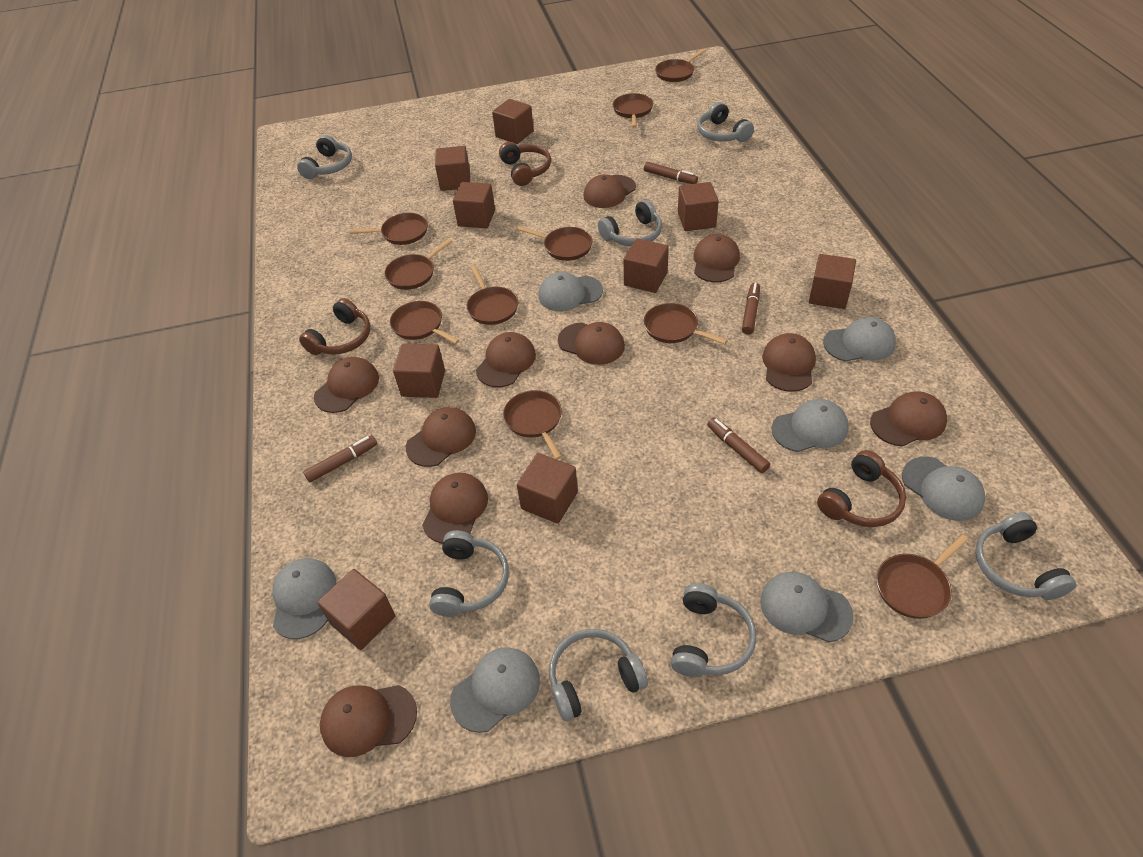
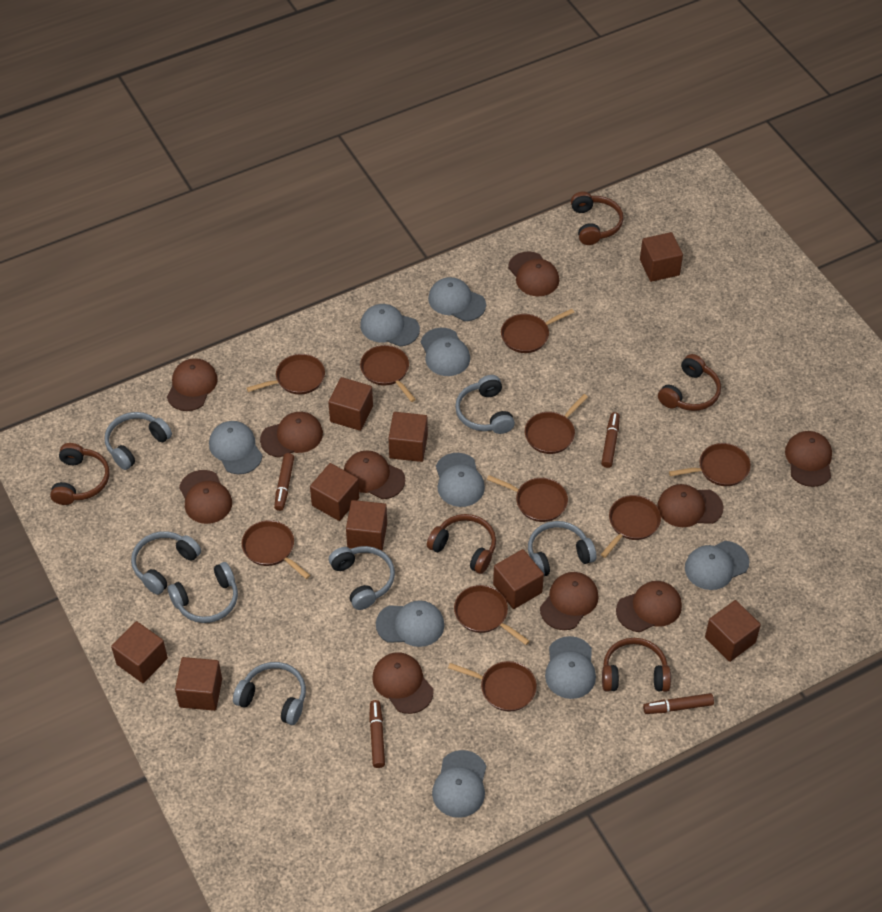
brown headphones: 3 -> 5
grey cap: 7 -> 9

